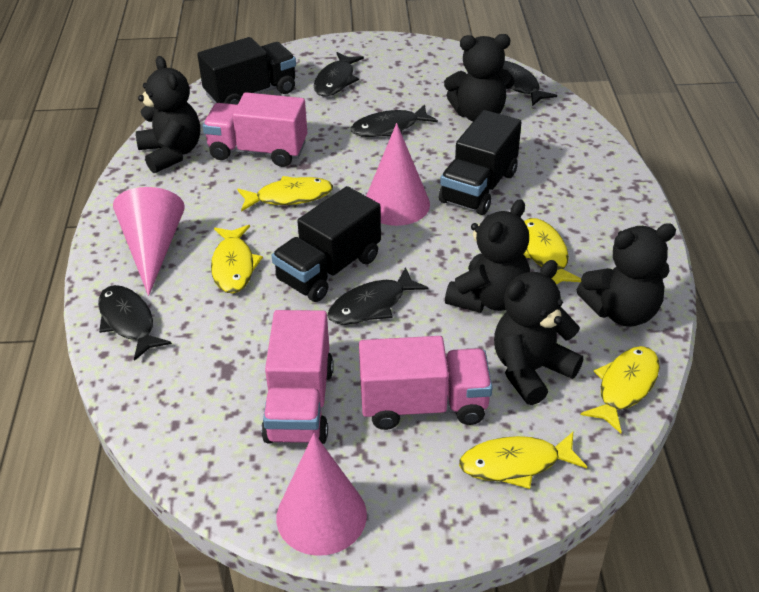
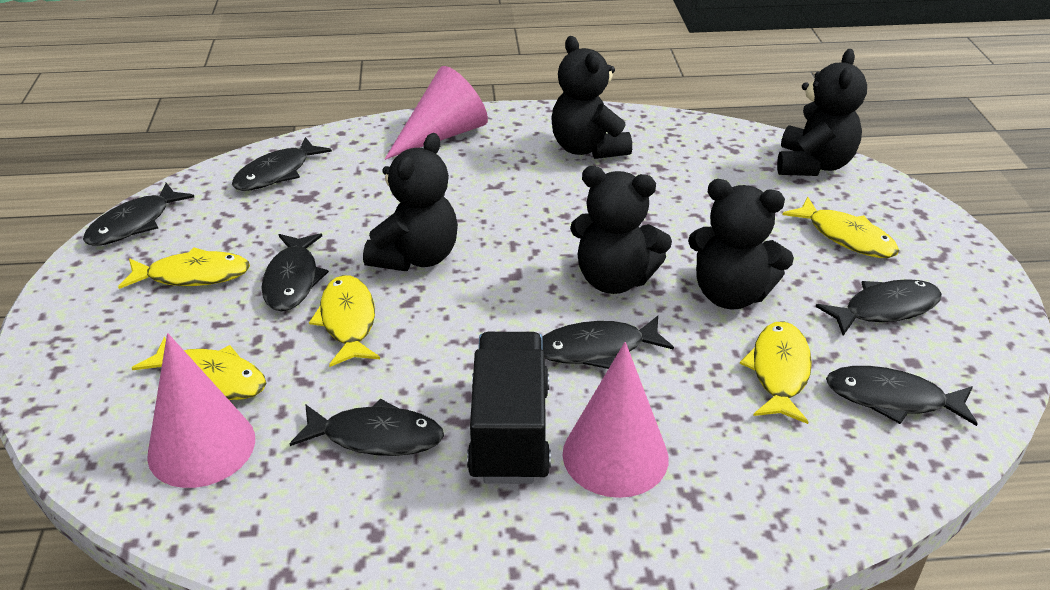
black fish: 5 -> 7
black truck: 3 -> 1
pink truck: 3 -> 0

